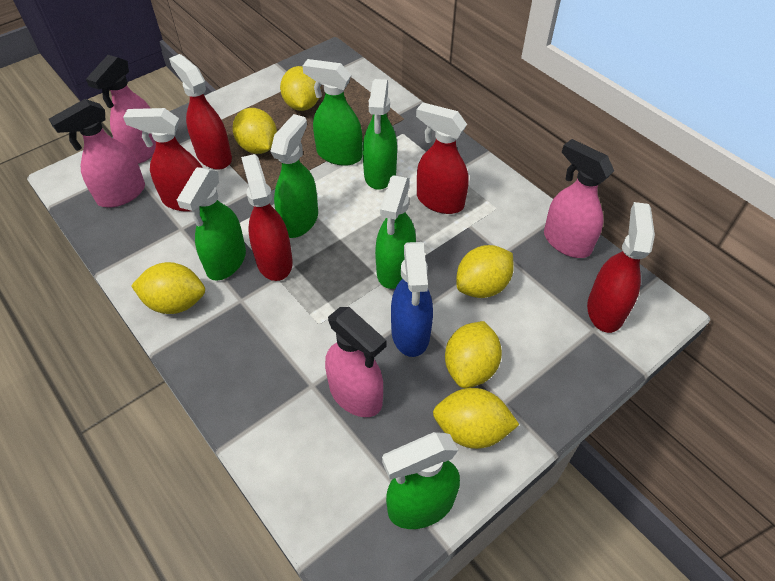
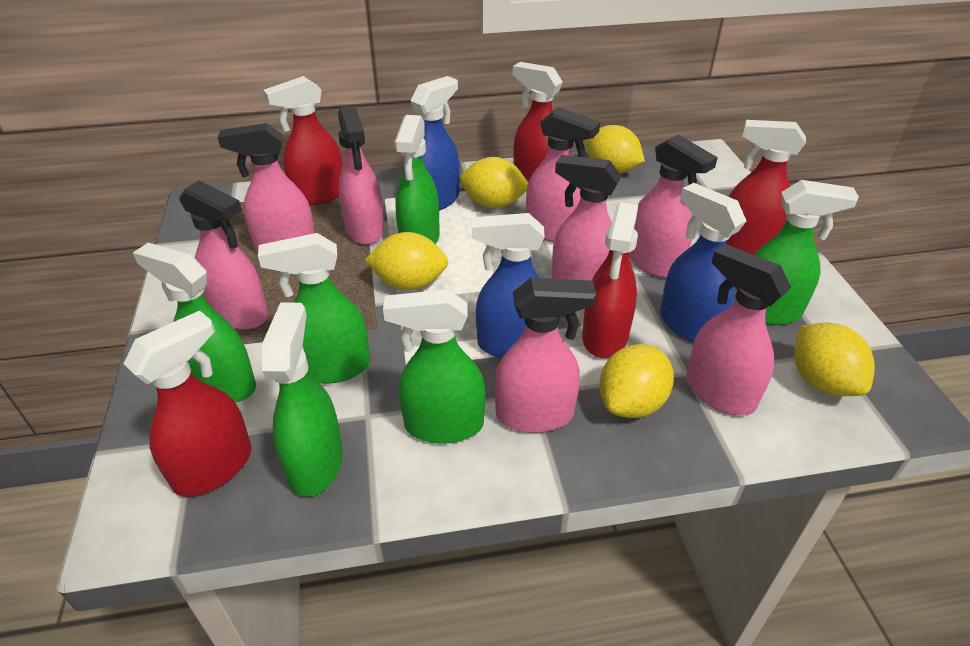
blue spray bottle: 1 -> 3
pink spray bottle: 4 -> 8
yellow lemon: 6 -> 5

